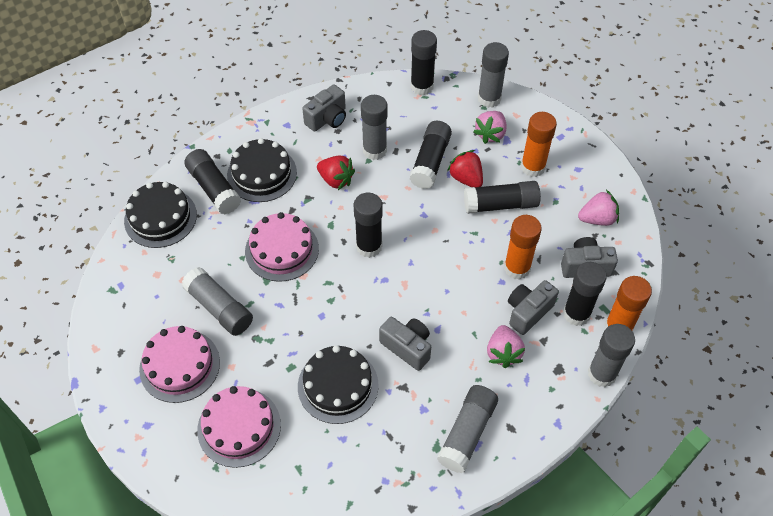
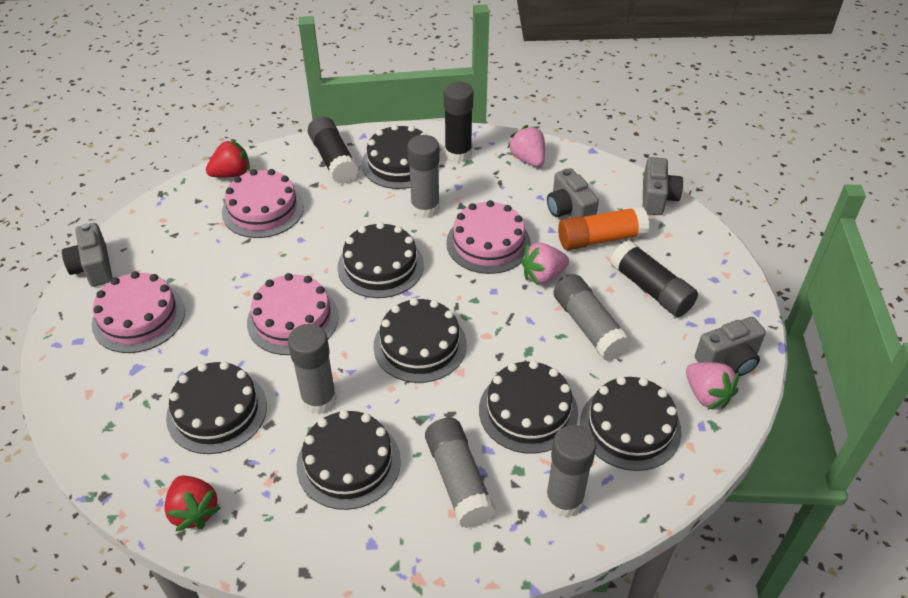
black cake: 3 -> 7
black glue stick: 6 -> 3
orange glue stick: 3 -> 1
pink cake: 3 -> 4

